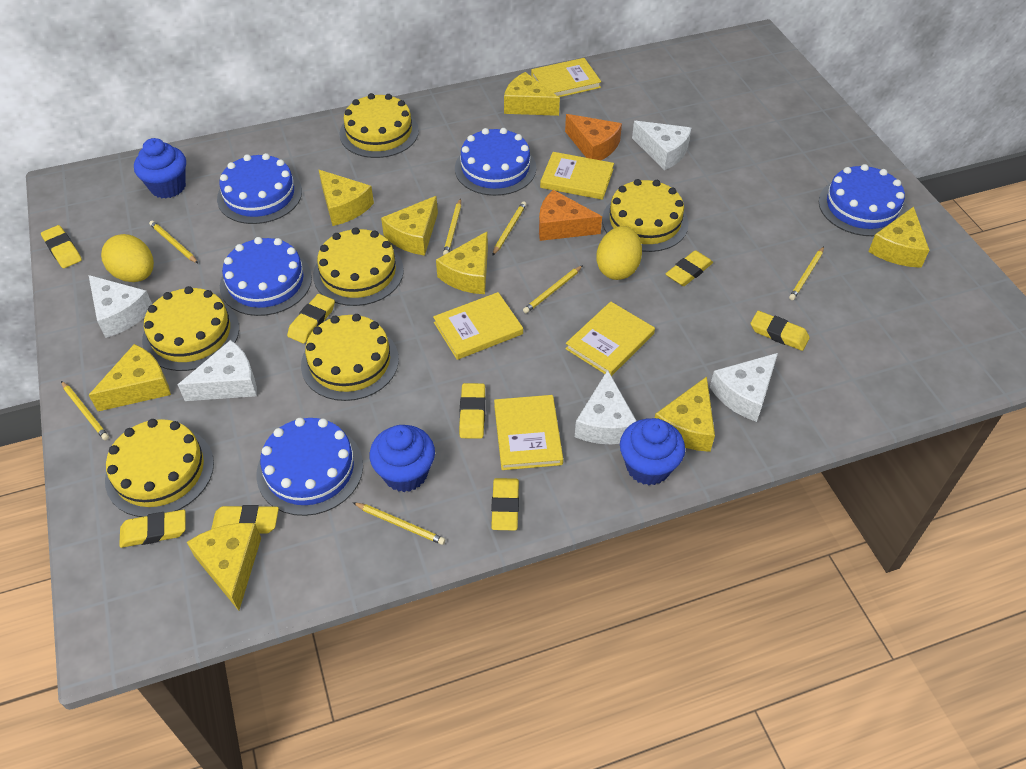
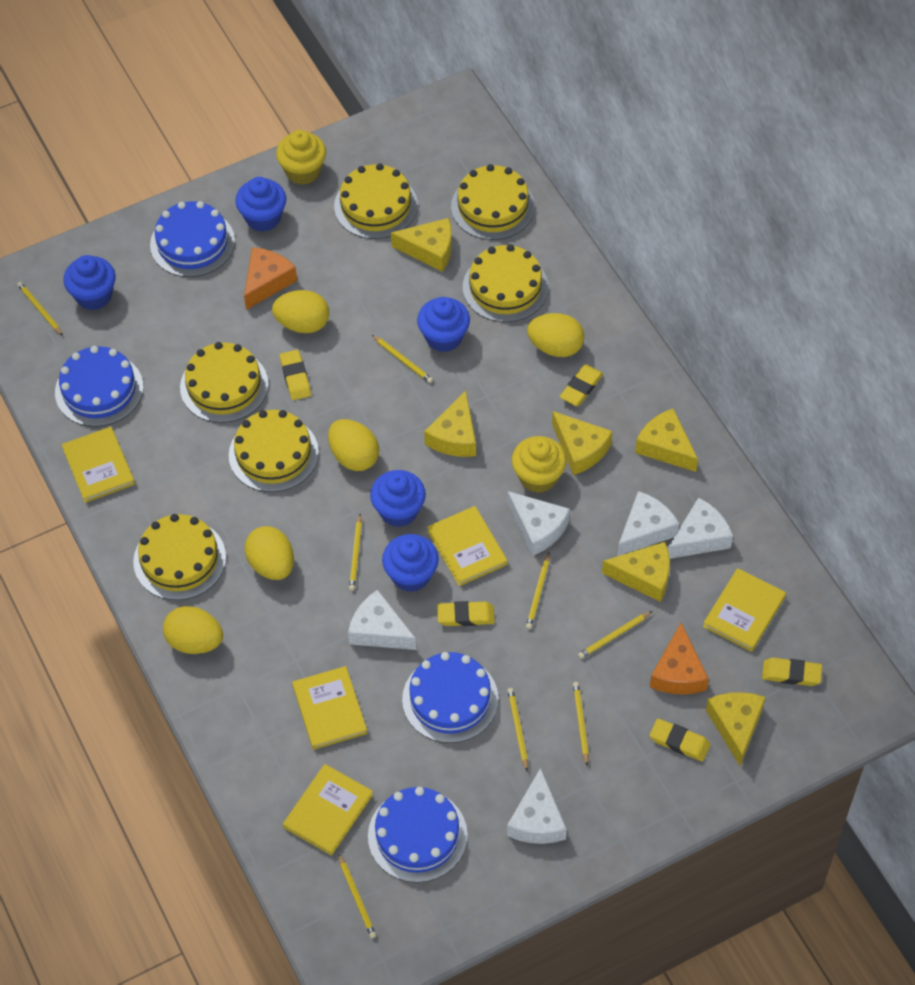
blue cake: 5 -> 4
blue cupcake: 3 -> 5
yellow cheese: 8 -> 6
yellow cupcake: 0 -> 2
yellow egg: 2 -> 5
yellow eraser: 8 -> 5
yellow pencil: 7 -> 8

